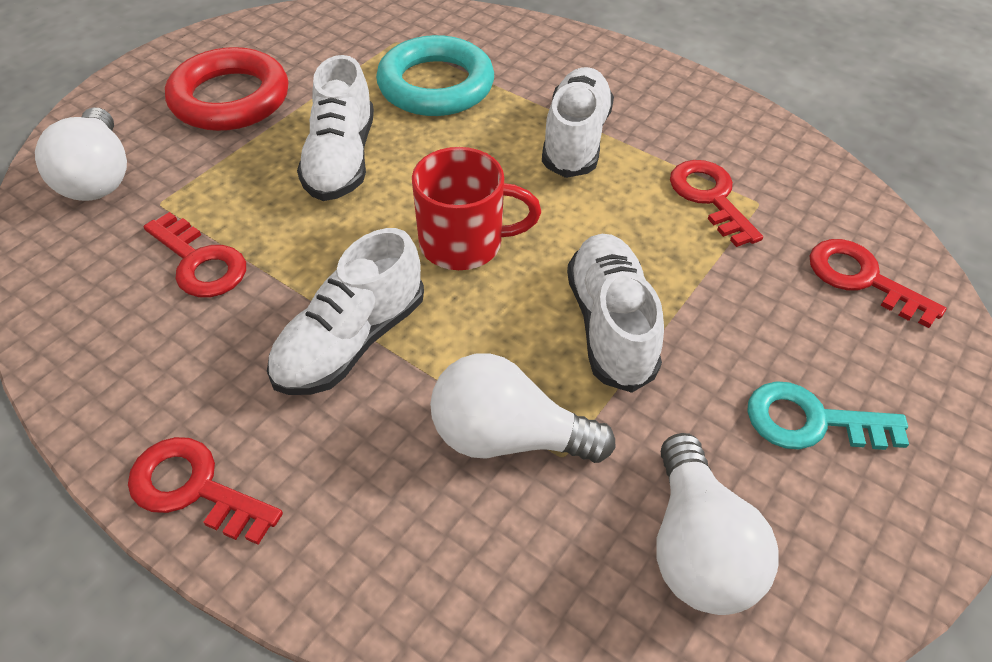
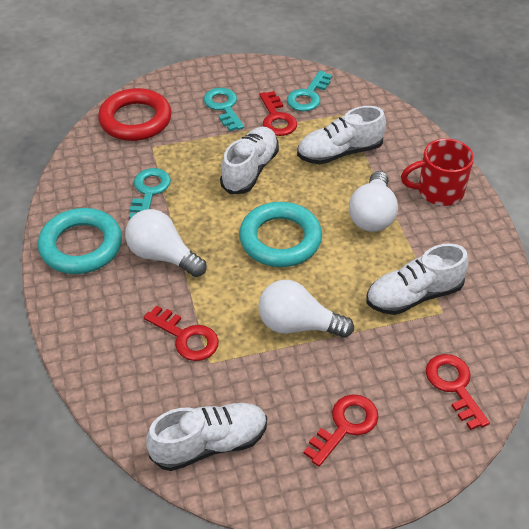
turquoise key: 1 -> 3
turquoise ring: 1 -> 2

